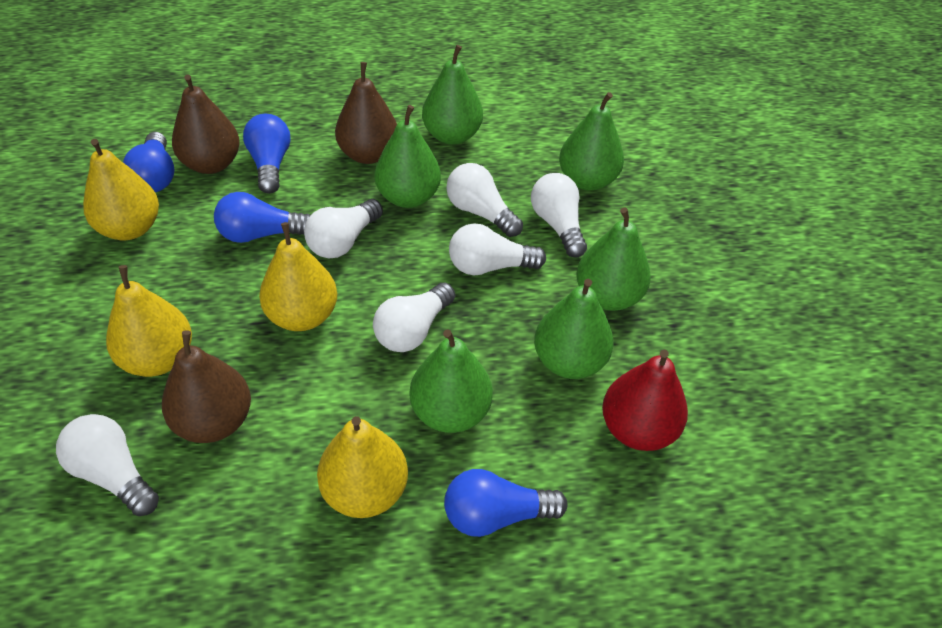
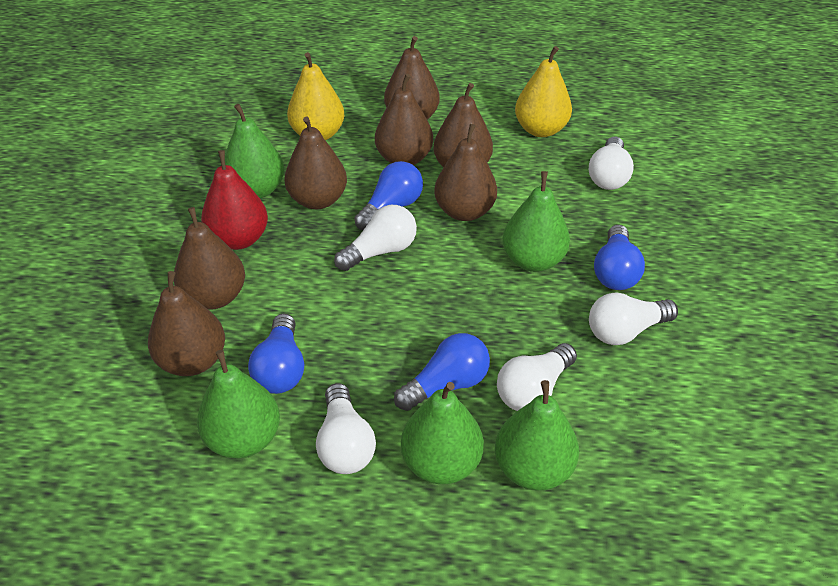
brown pear: 3 -> 7
green pear: 6 -> 5
white light bulb: 6 -> 5
yellow pear: 4 -> 2

